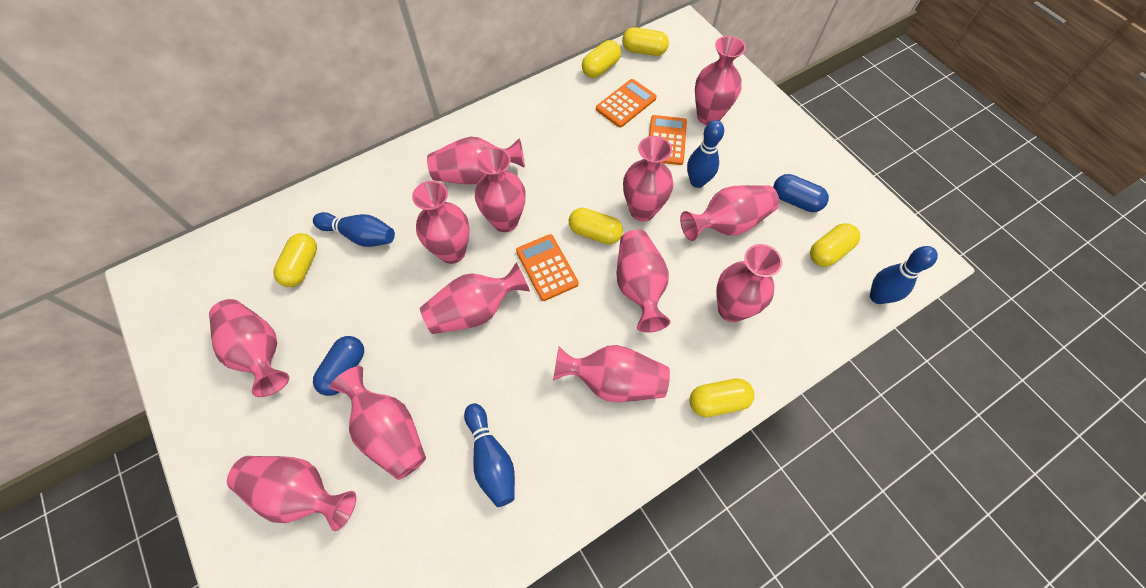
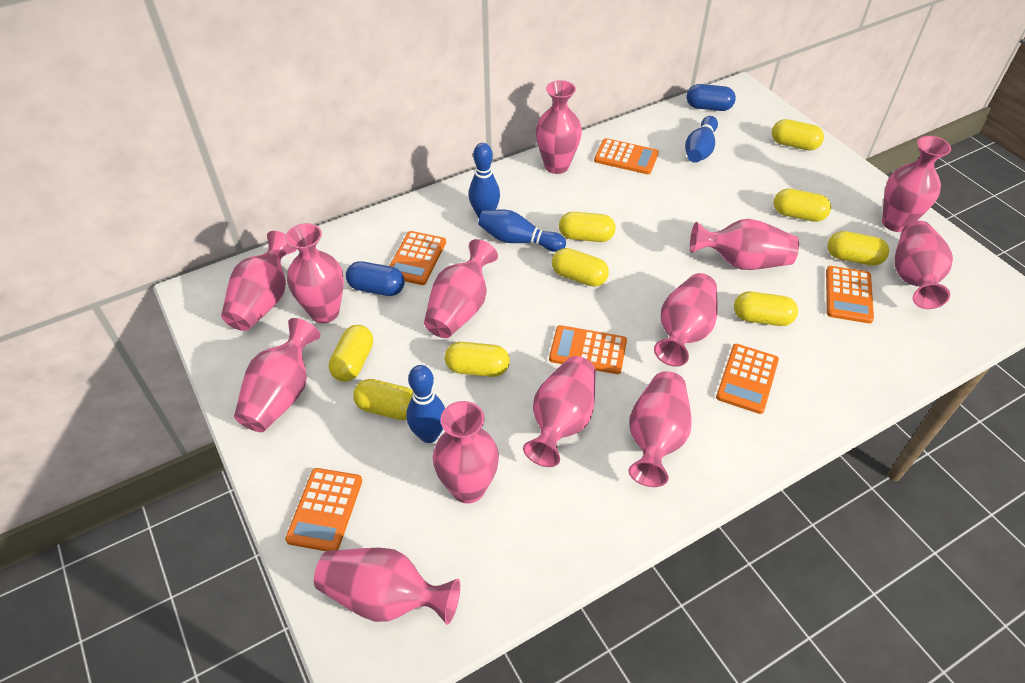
orange calculator: 3 -> 6
yellow capsule: 6 -> 9

